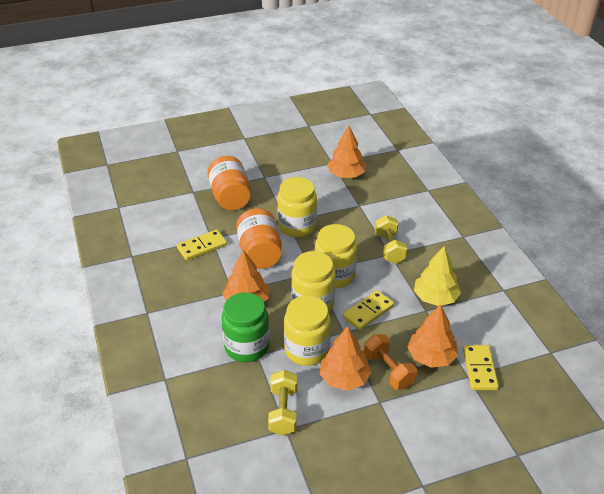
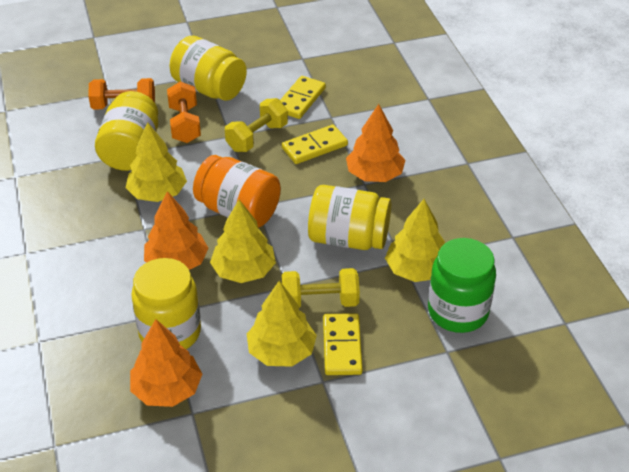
orange dumbbell: 1 -> 2
orange jar: 2 -> 1
orange tree: 4 -> 3
yellow tree: 1 -> 4

